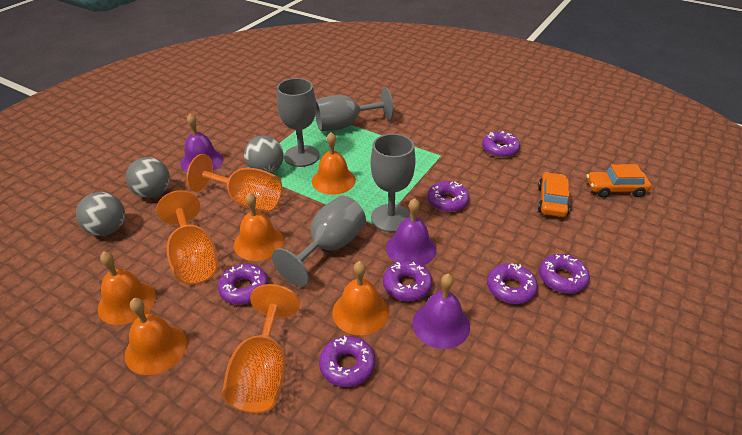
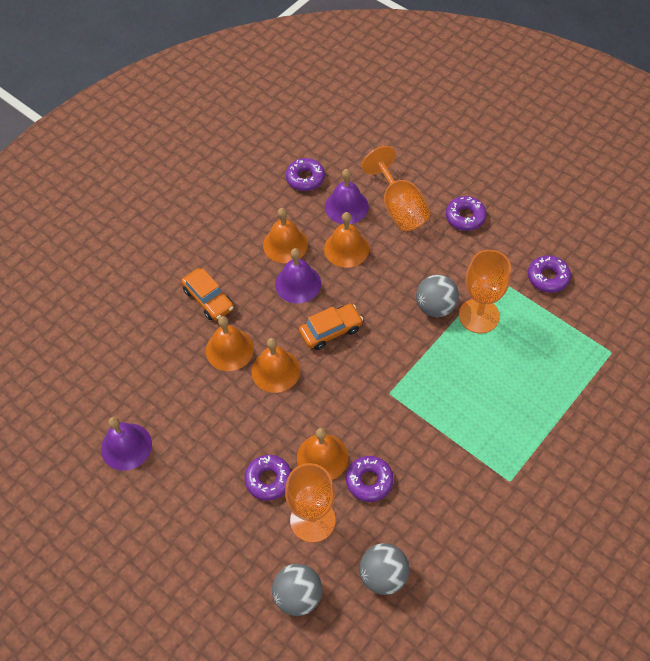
grey goblet: 4 -> 0
purple donut: 7 -> 5

